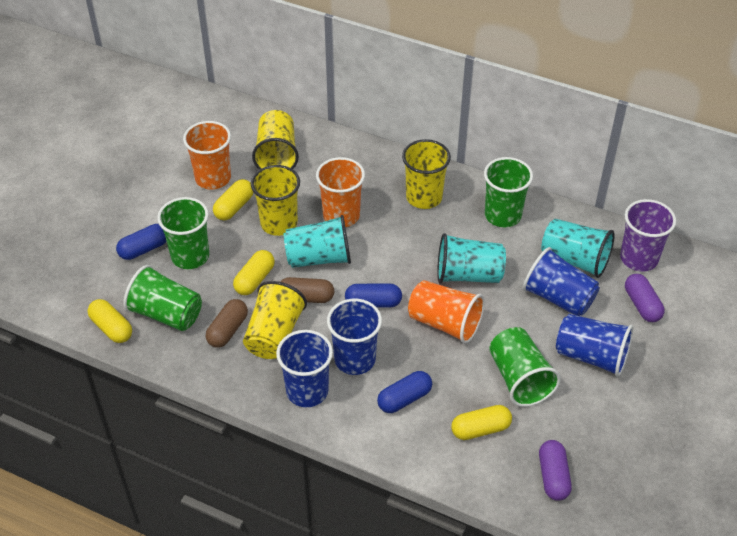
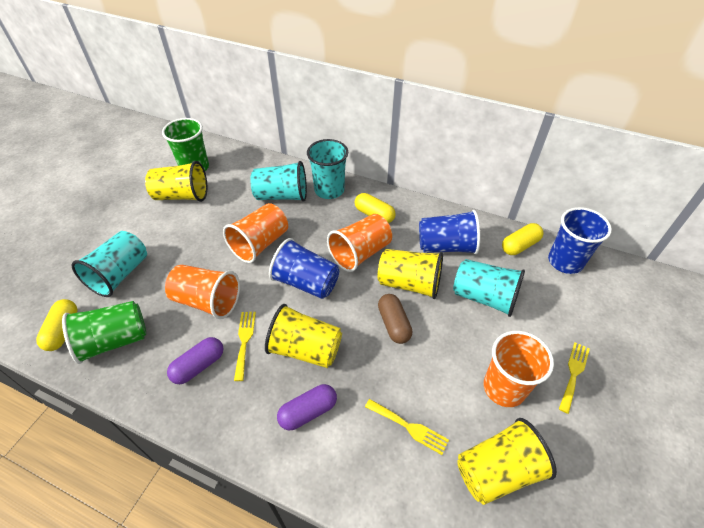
blue capsule: 3 -> 0
blue cup: 4 -> 3
brown capsule: 2 -> 1
green cup: 4 -> 2
orange cup: 3 -> 4
purple cup: 1 -> 0
turquoise cup: 3 -> 4
yellow capsule: 4 -> 3
yellow fork: 0 -> 3

